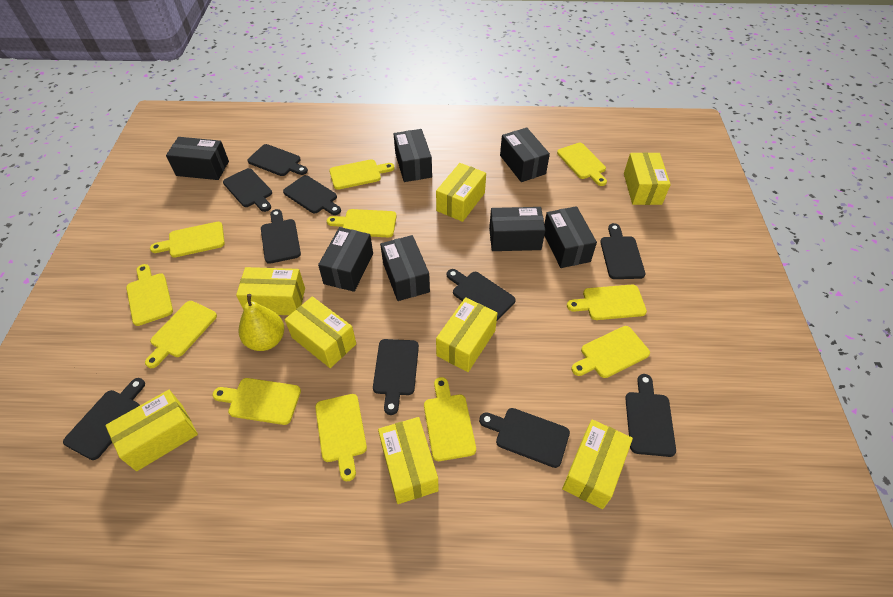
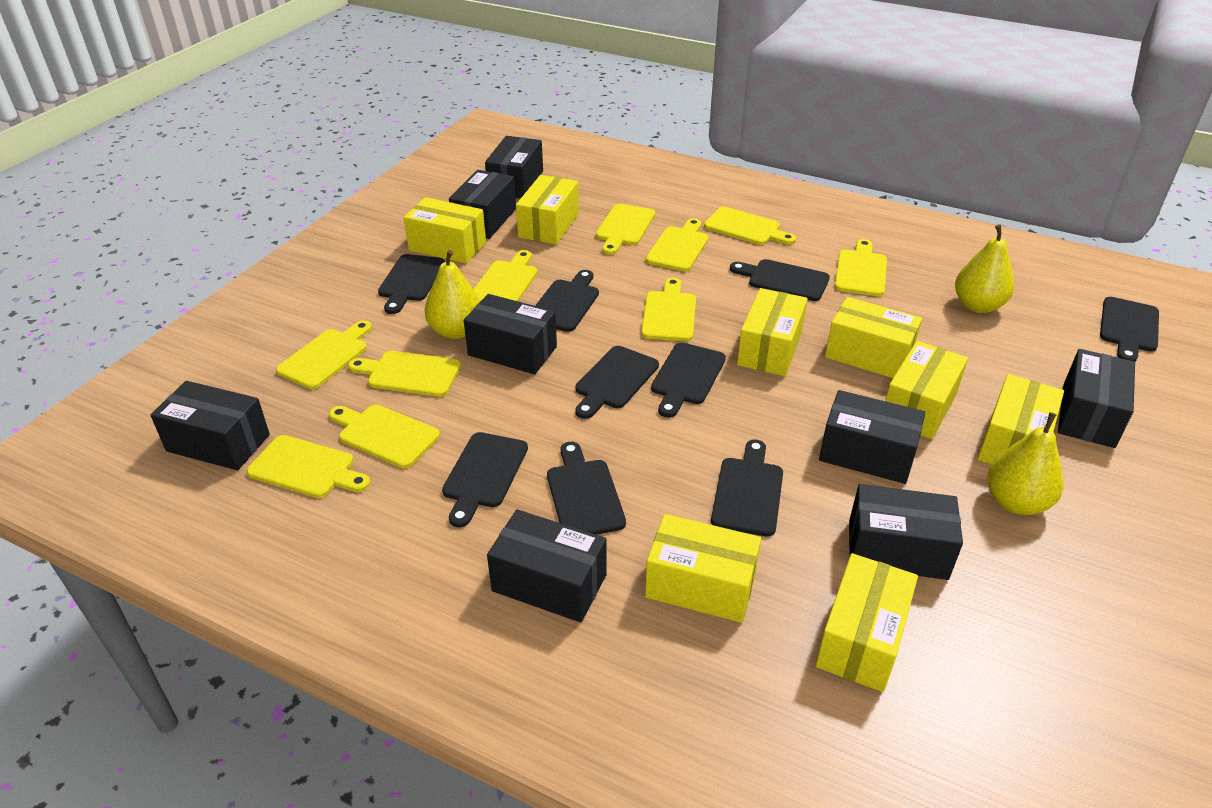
black box: 7 -> 8
black cutting board: 10 -> 9
yellow cutting board: 11 -> 10
yellow pear: 1 -> 3

